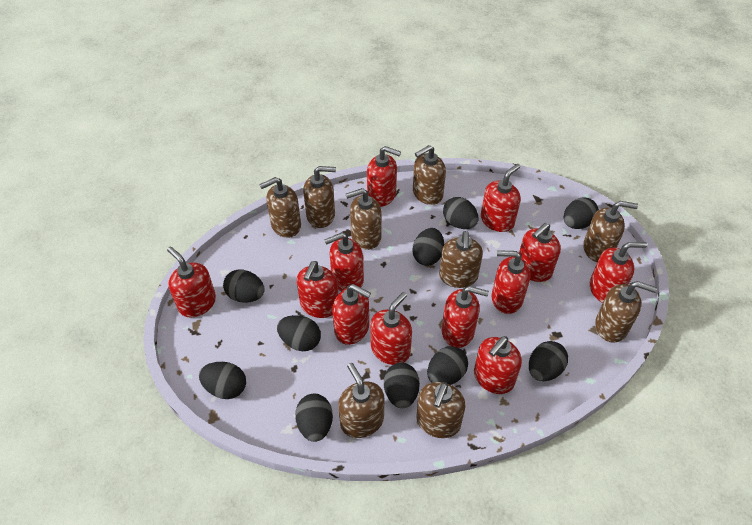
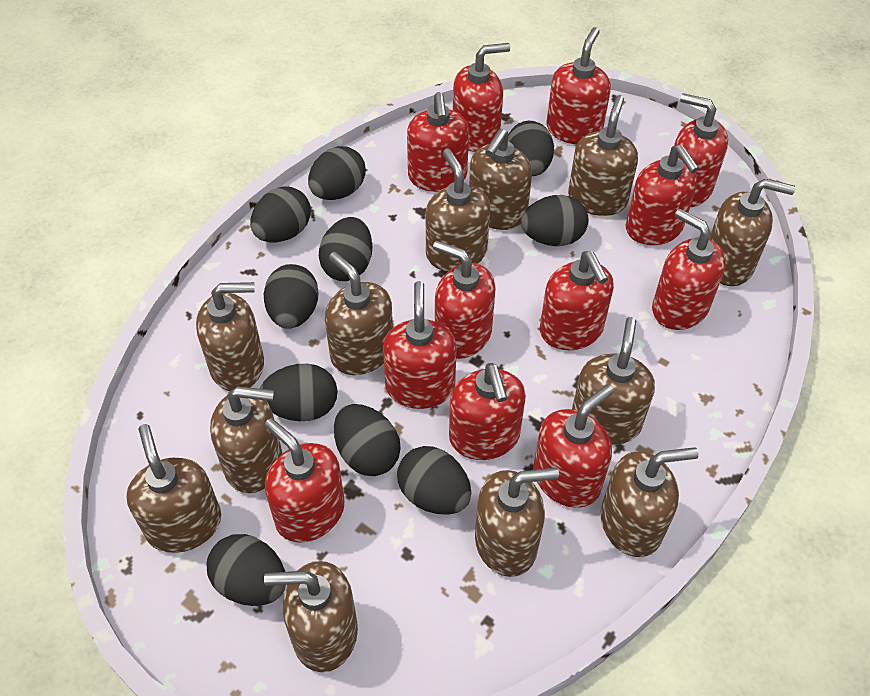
brown soap dispenser: 9 -> 12

